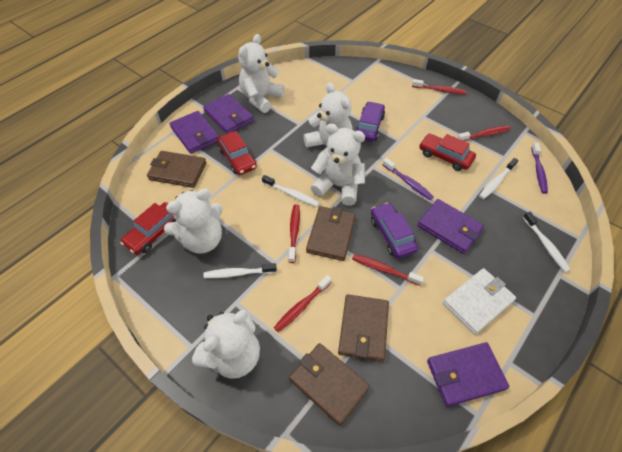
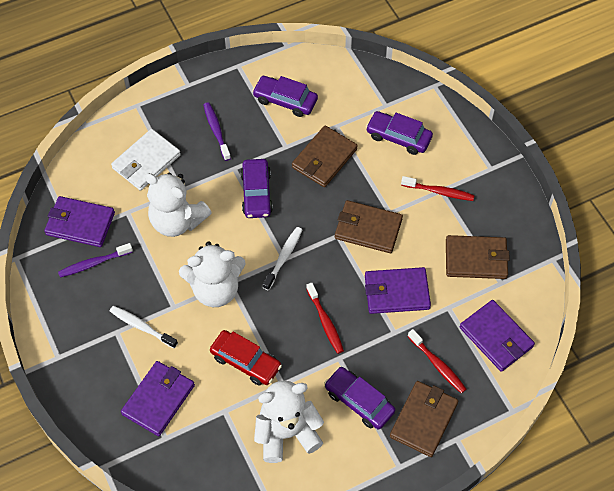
purple car: 2 -> 4
red car: 3 -> 1
red toothbrush: 5 -> 3
white teddy bear: 5 -> 3
white toothbrush: 4 -> 2

